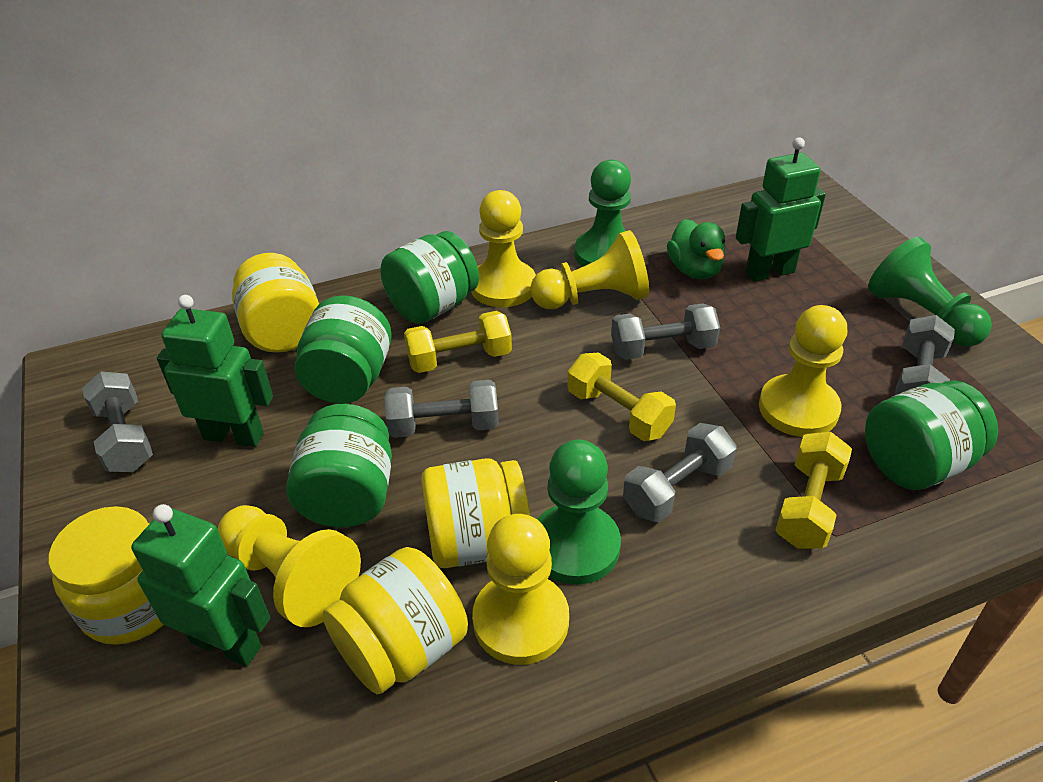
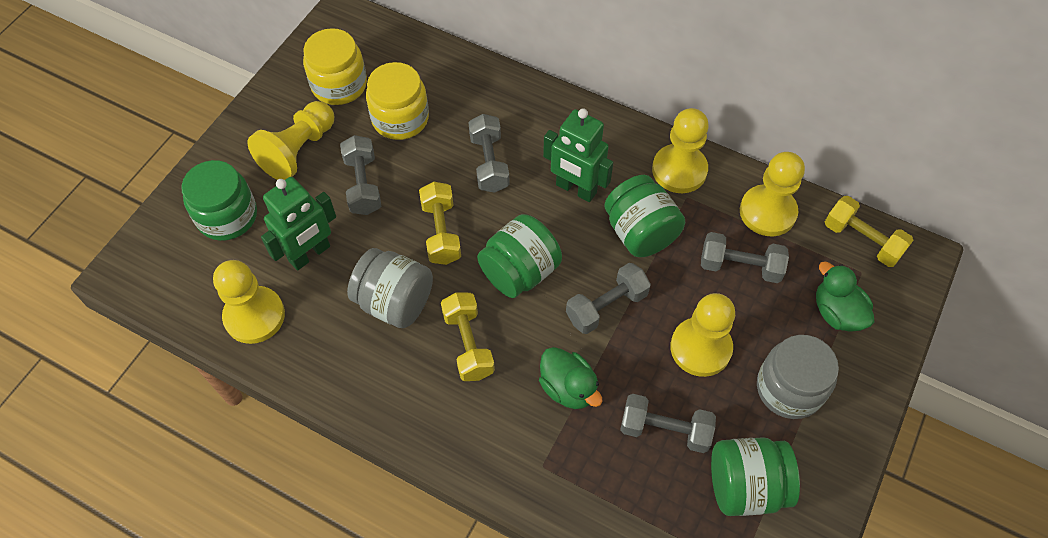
green duck: 1 -> 2
green pawn: 3 -> 0
green robot: 3 -> 2
grey jar: 0 -> 2
yellow jar: 4 -> 2

